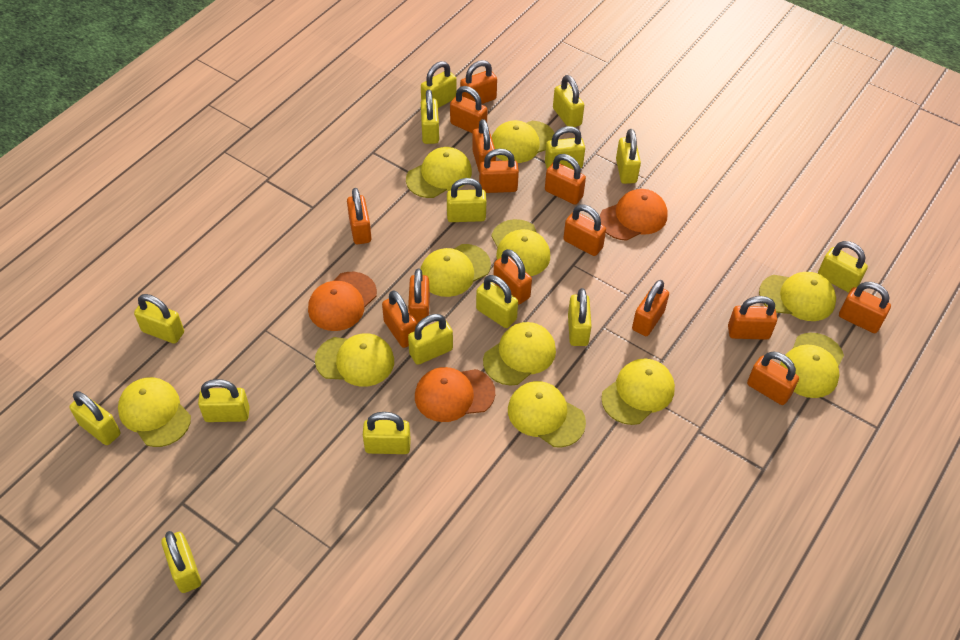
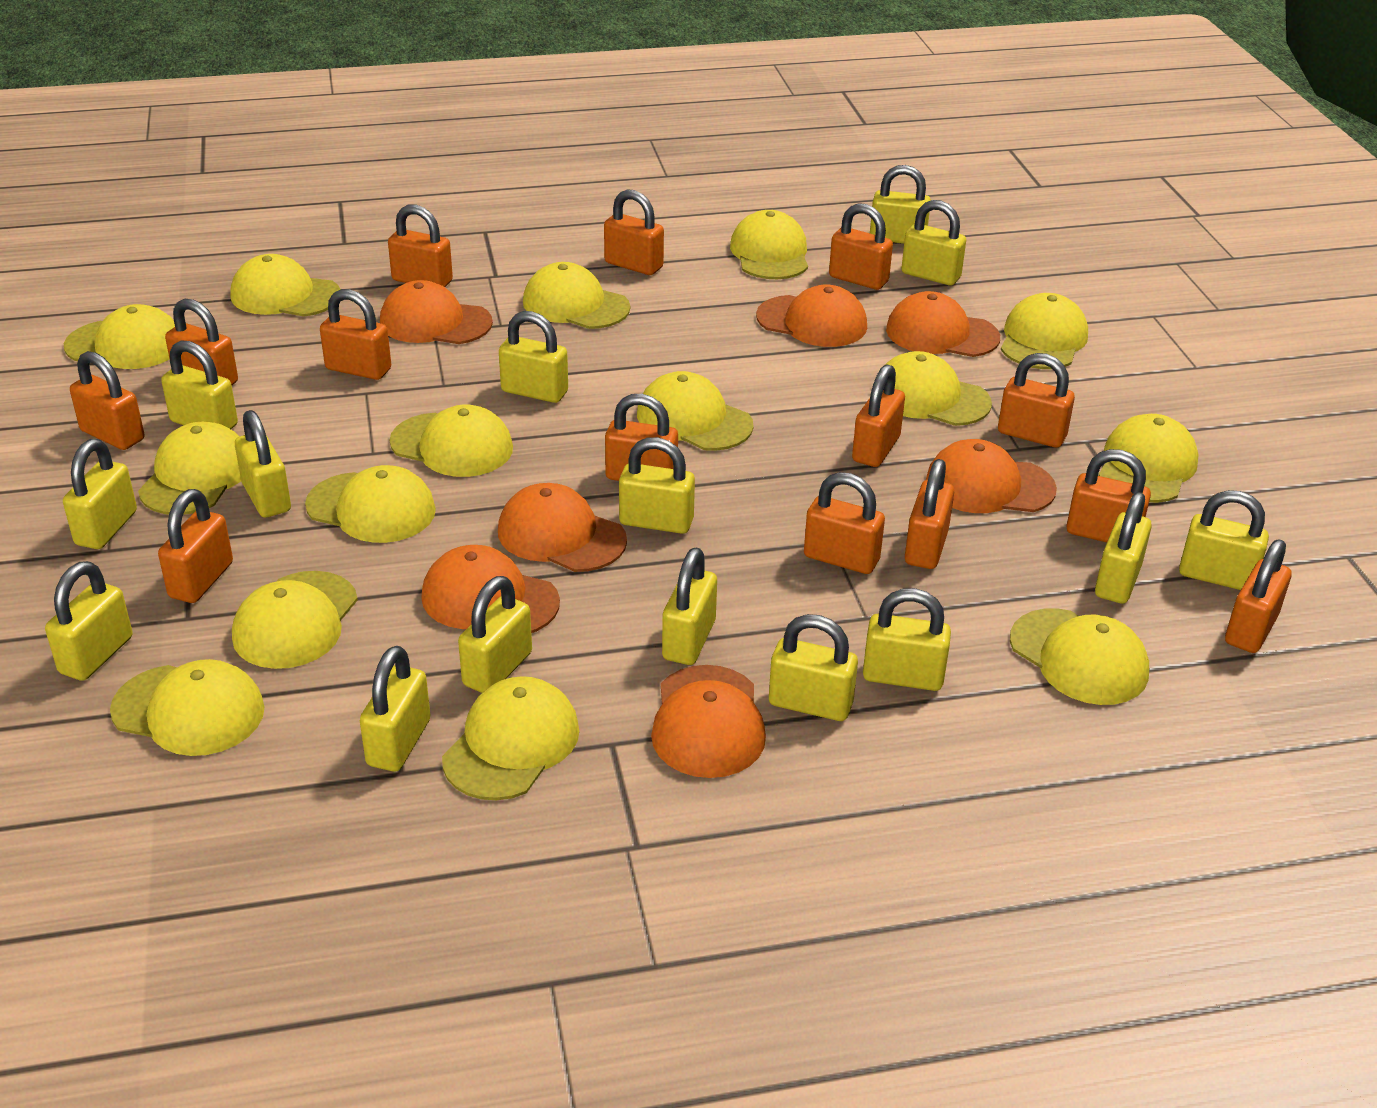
orange cap: 3 -> 7
yellow cap: 11 -> 15

